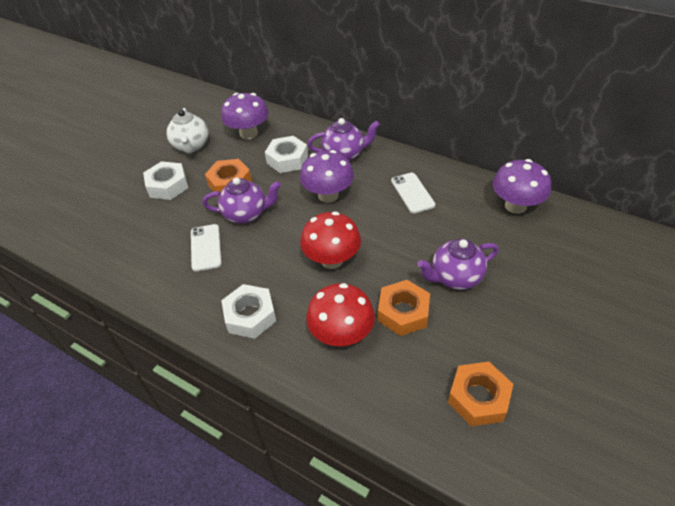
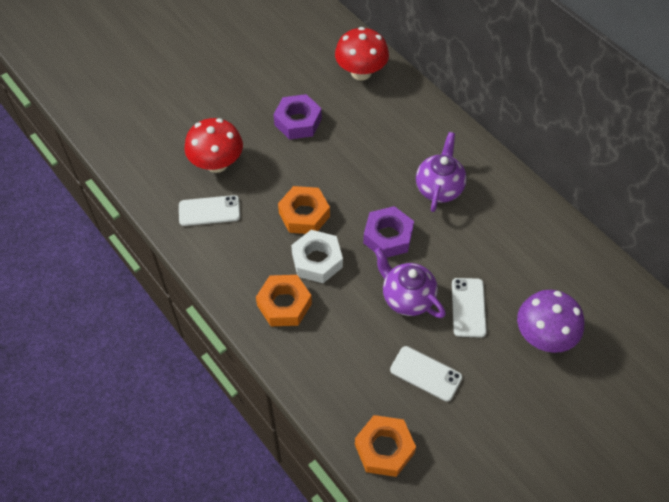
purple mushroom: 3 -> 1
purple nut: 0 -> 2
purple teapot: 3 -> 2
white nut: 3 -> 1
white phone: 2 -> 3
white teapot: 1 -> 0

